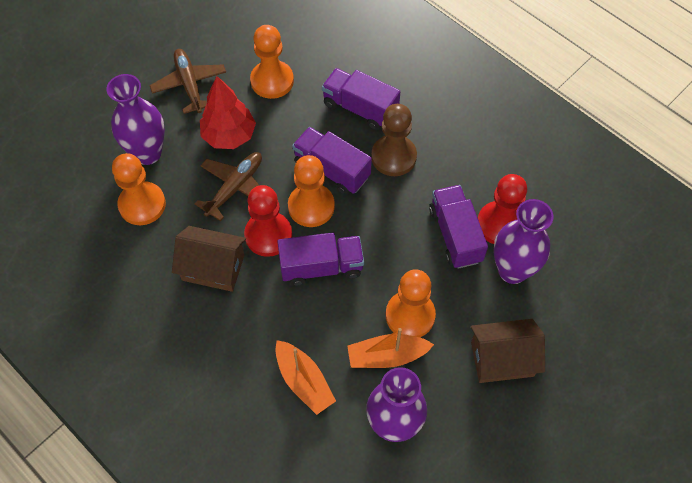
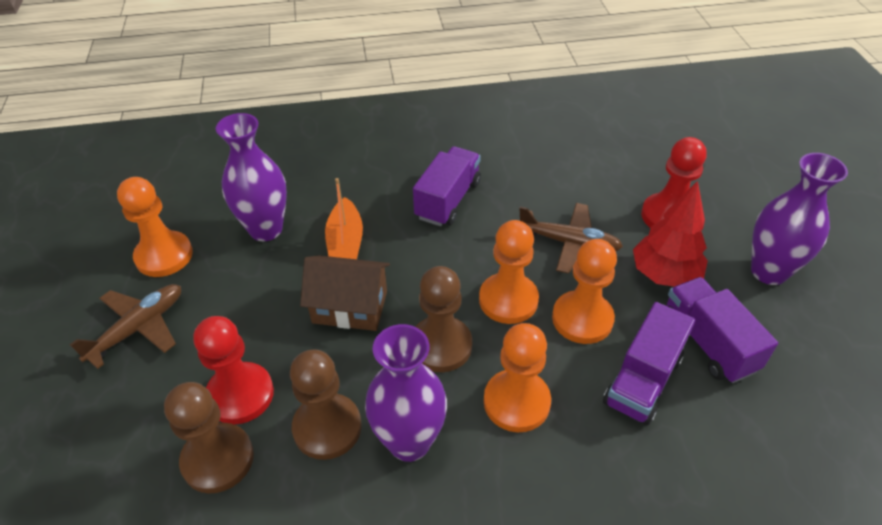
brown house: 2 -> 1
brown pawn: 1 -> 3
orange boat: 2 -> 1
purple truck: 4 -> 3

